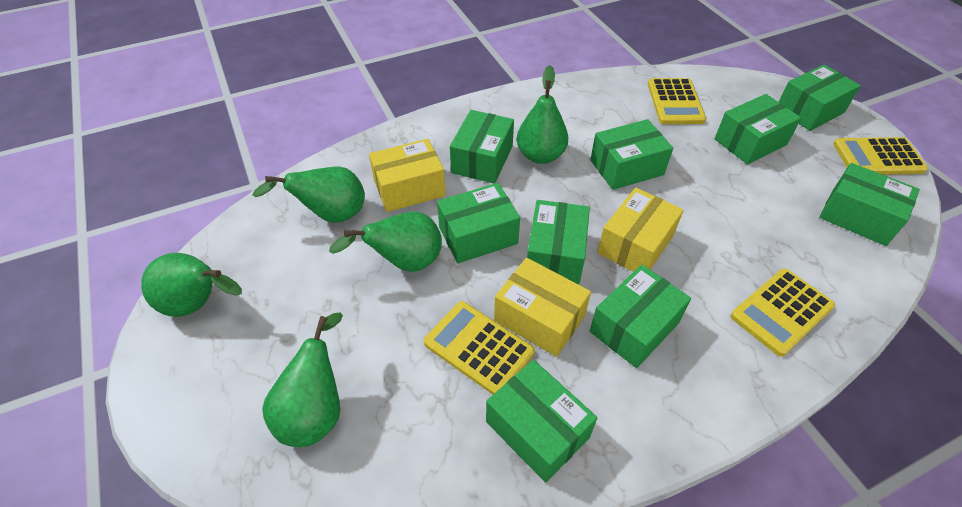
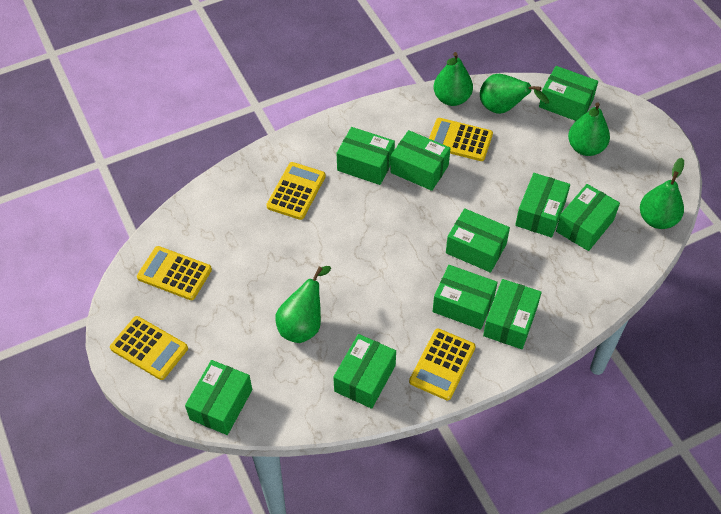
green box: 9 -> 10
yellow box: 3 -> 0
yellow calculator: 4 -> 5

